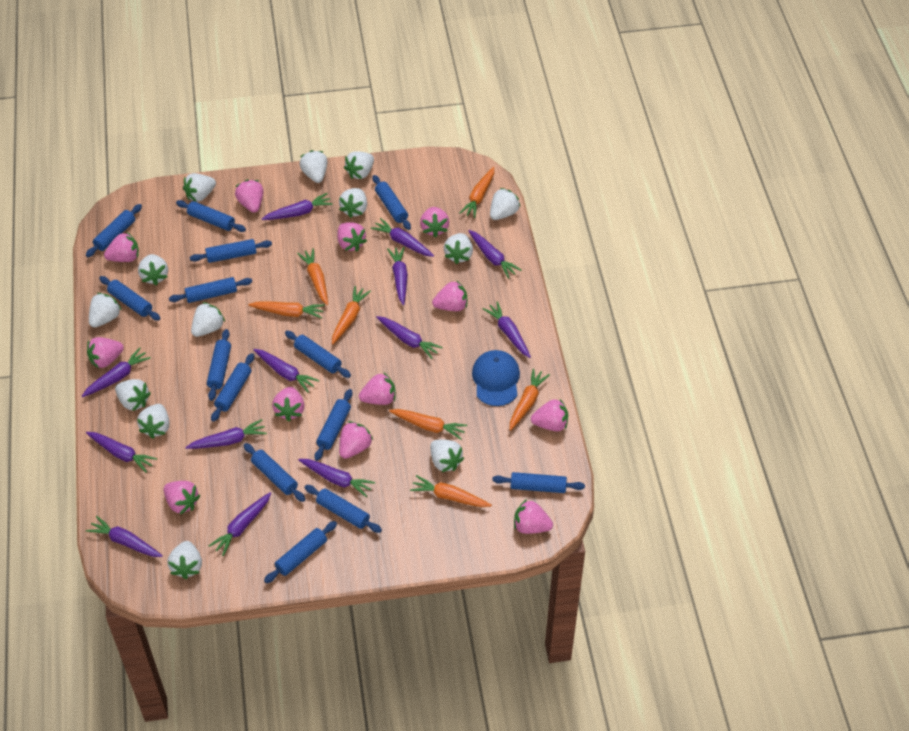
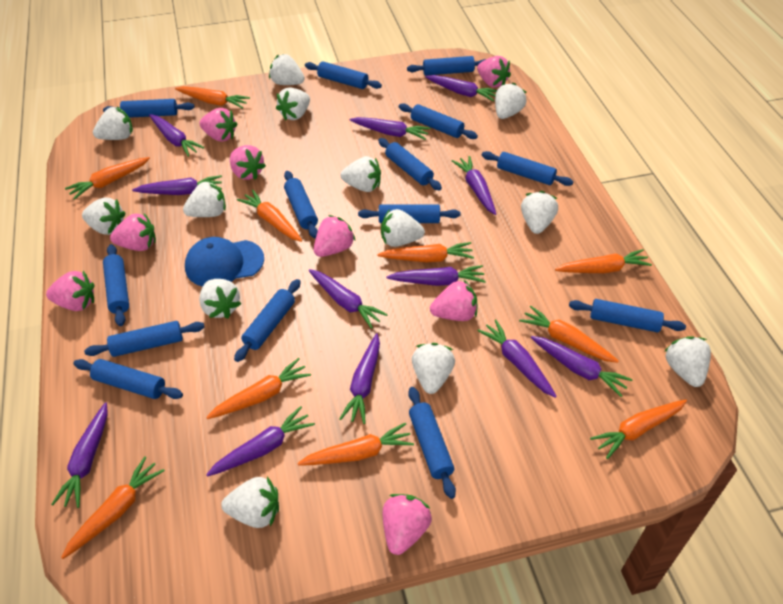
orange carrot: 7 -> 10
pink strawberry: 12 -> 8
purple carrot: 13 -> 12

